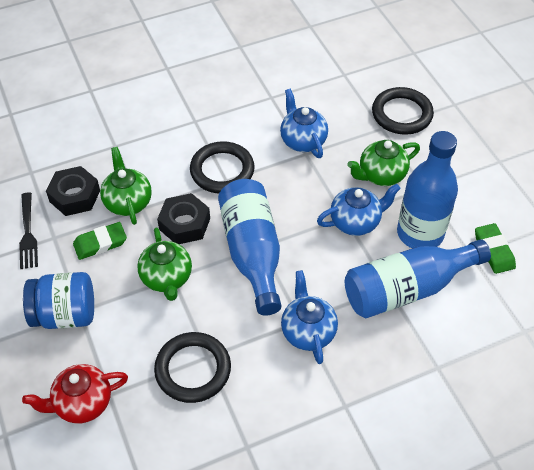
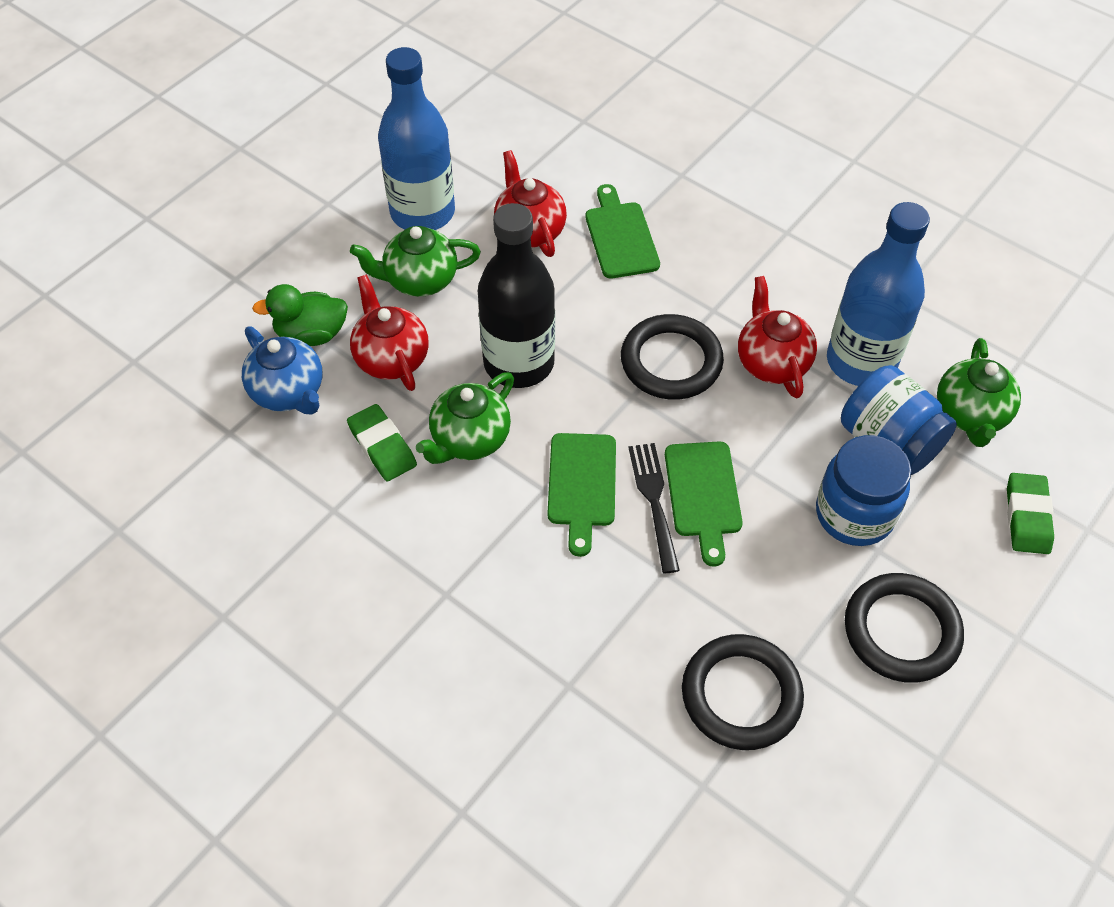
black bottle: 0 -> 1
black nut: 2 -> 0
blue bottle: 3 -> 2
blue jar: 1 -> 2
blue teapot: 3 -> 1
green cutting board: 0 -> 3
green duck: 0 -> 1
red teapot: 1 -> 3

